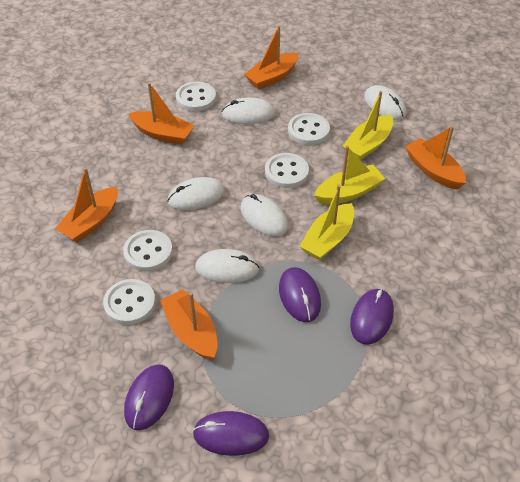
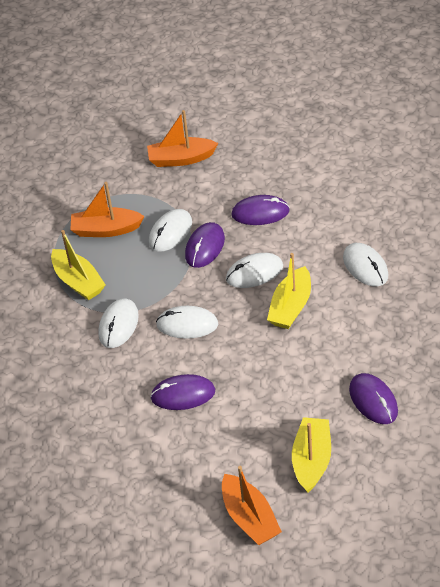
orange boat: 5 -> 3
white button: 5 -> 0

